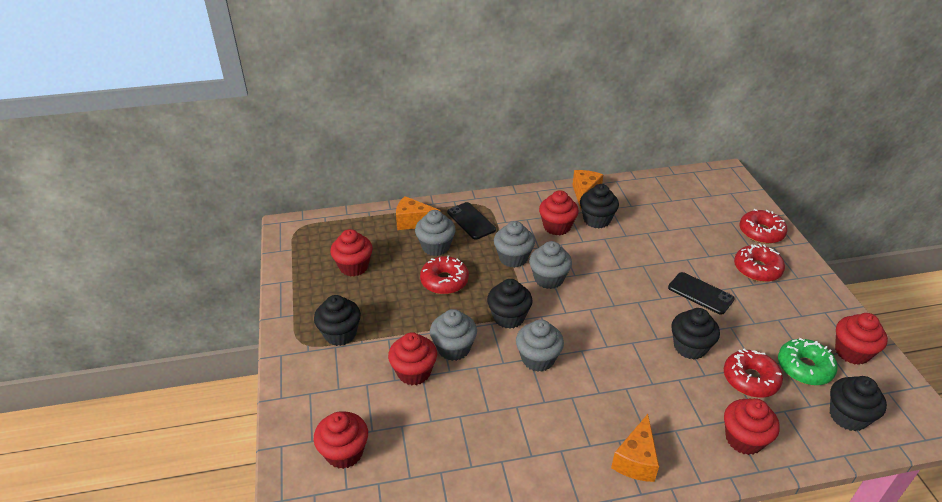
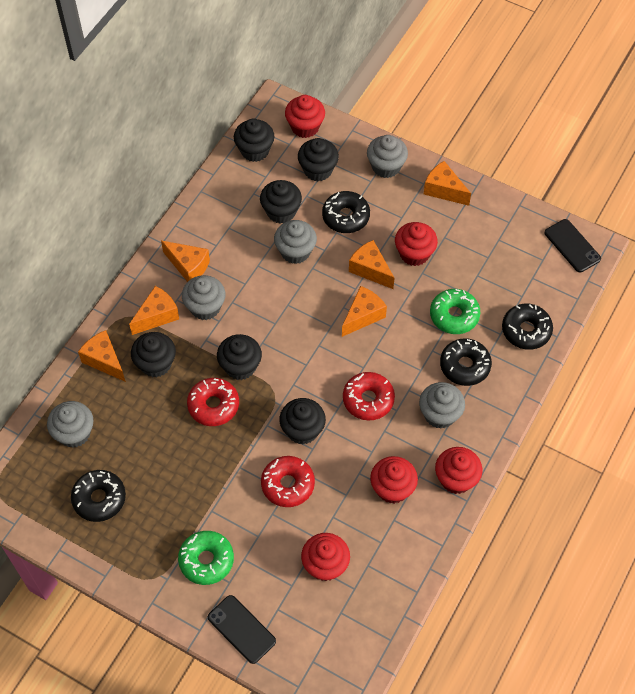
black cupcake: 5 -> 6
black donut: 0 -> 4
green donut: 1 -> 2
orange cheese: 3 -> 6
red cupcake: 6 -> 5
red donut: 4 -> 3

